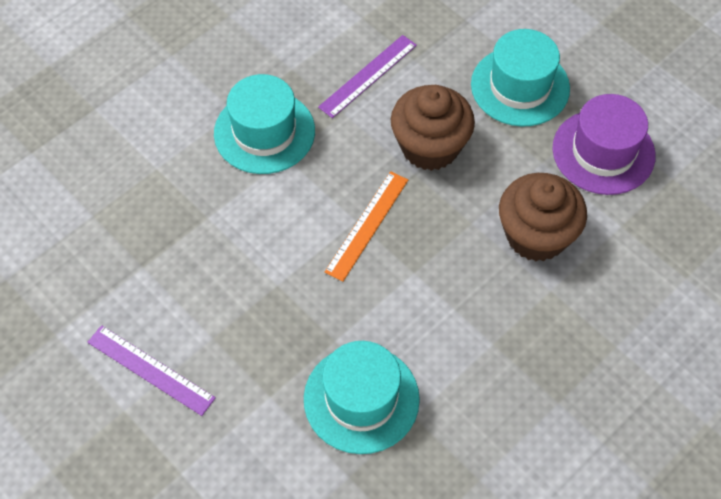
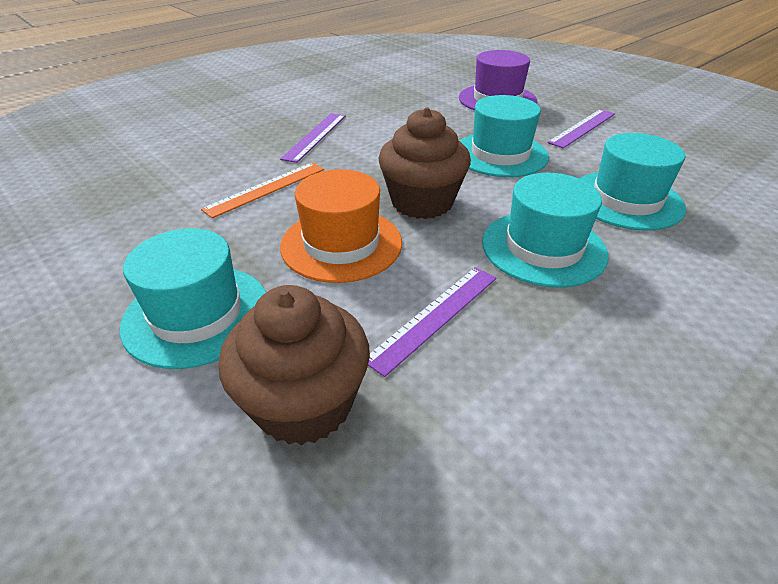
orange hat: 0 -> 1
purple ruler: 2 -> 3
turquoise hat: 3 -> 4

